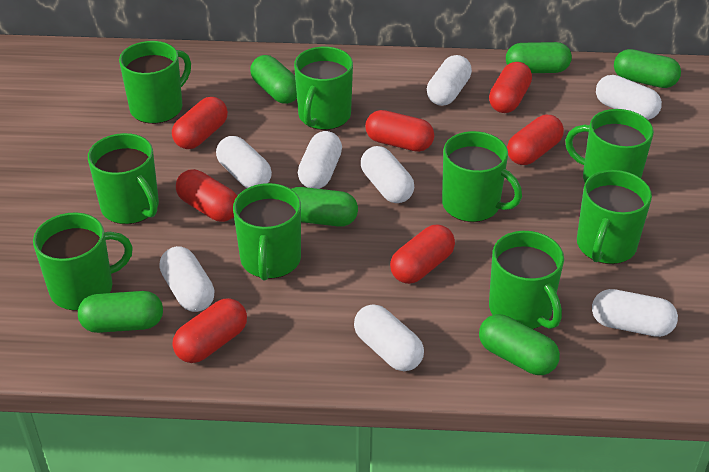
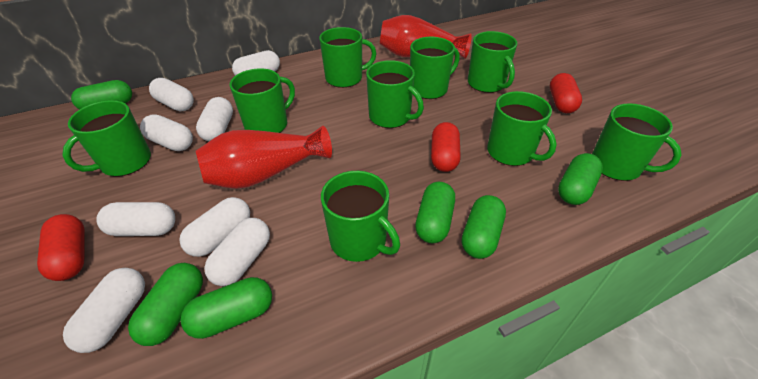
red capsule: 7 -> 3
red vase: 0 -> 2

